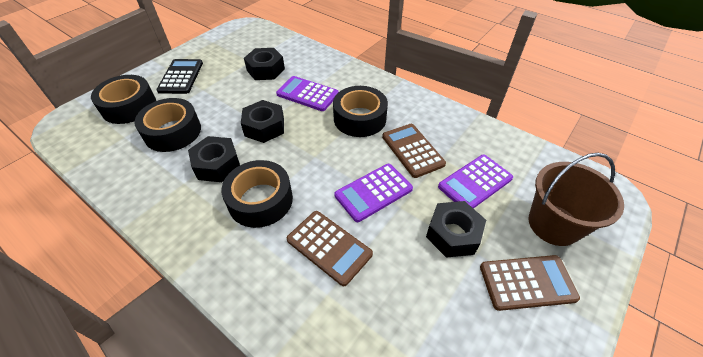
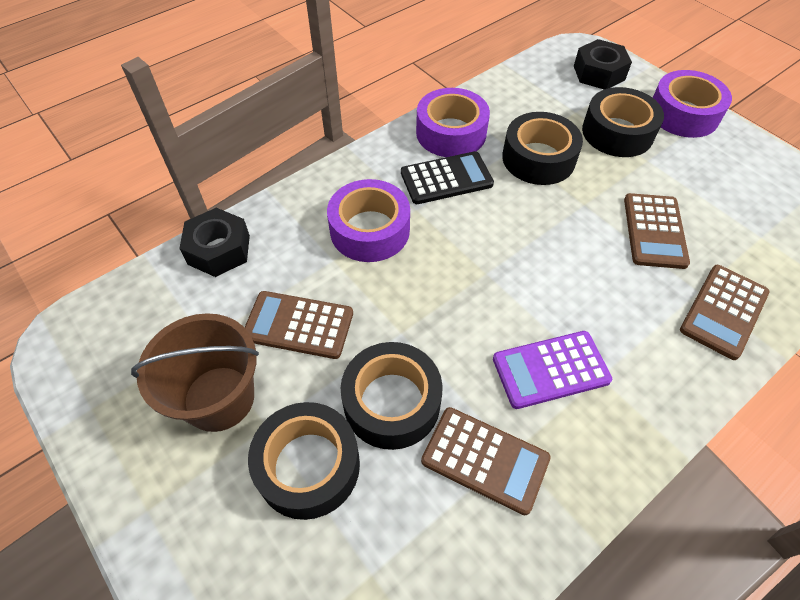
black nut: 4 -> 2
brown calculator: 3 -> 4
purple calculator: 3 -> 1
purple tape: 0 -> 3

